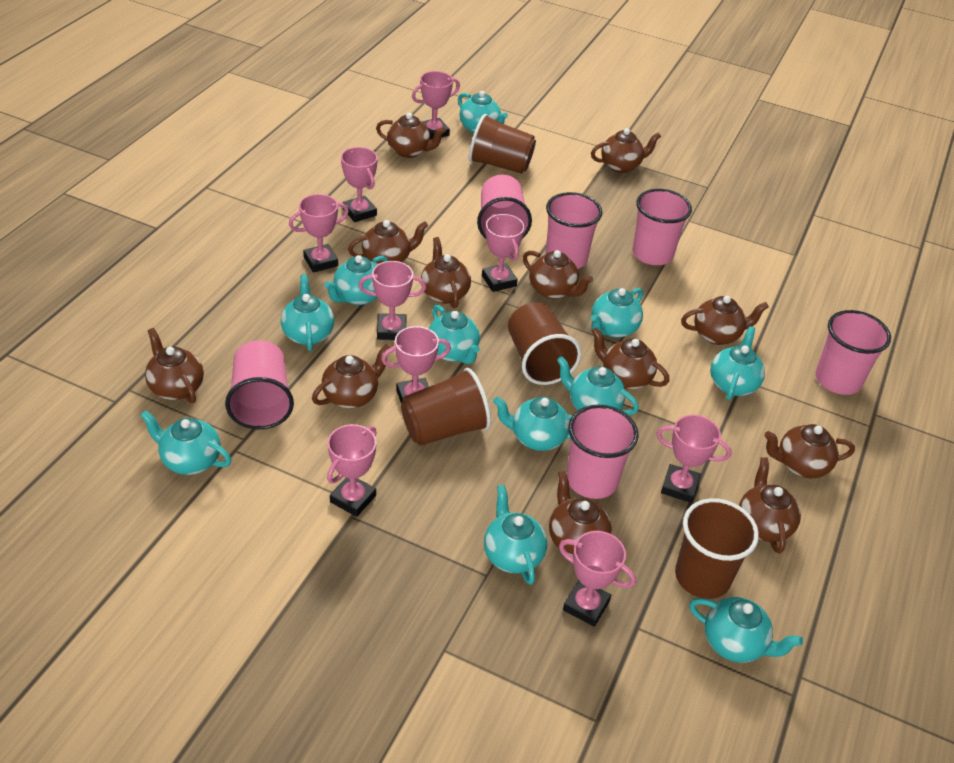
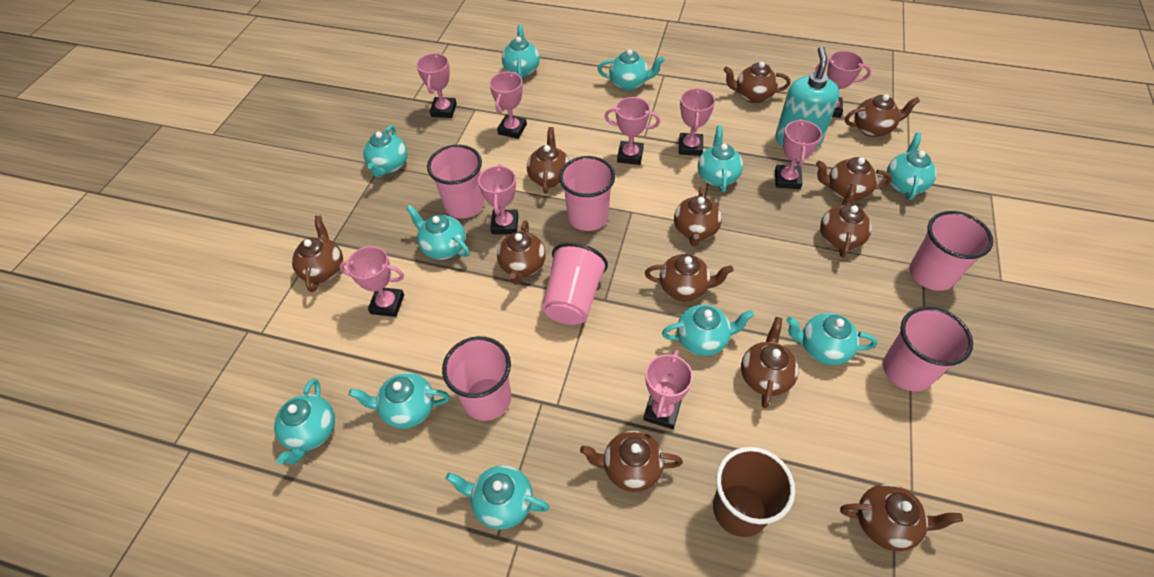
brown cup: 4 -> 1
turquoise soap dispenser: 0 -> 1

